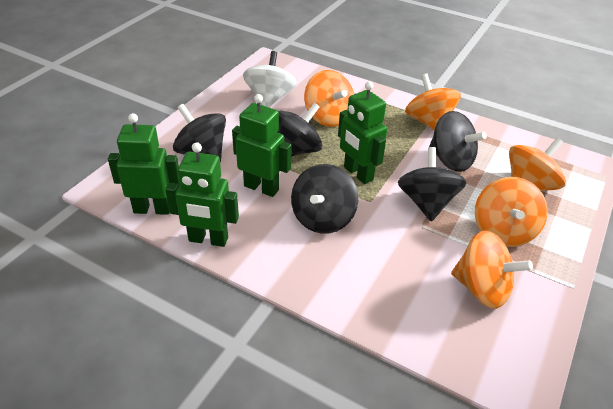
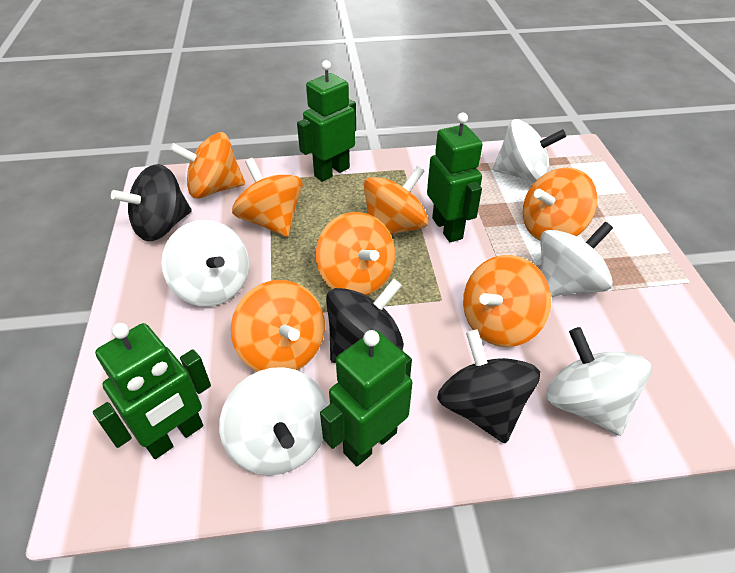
black spinning top: 5 -> 3
orange spinning top: 5 -> 7
white spinning top: 1 -> 5

